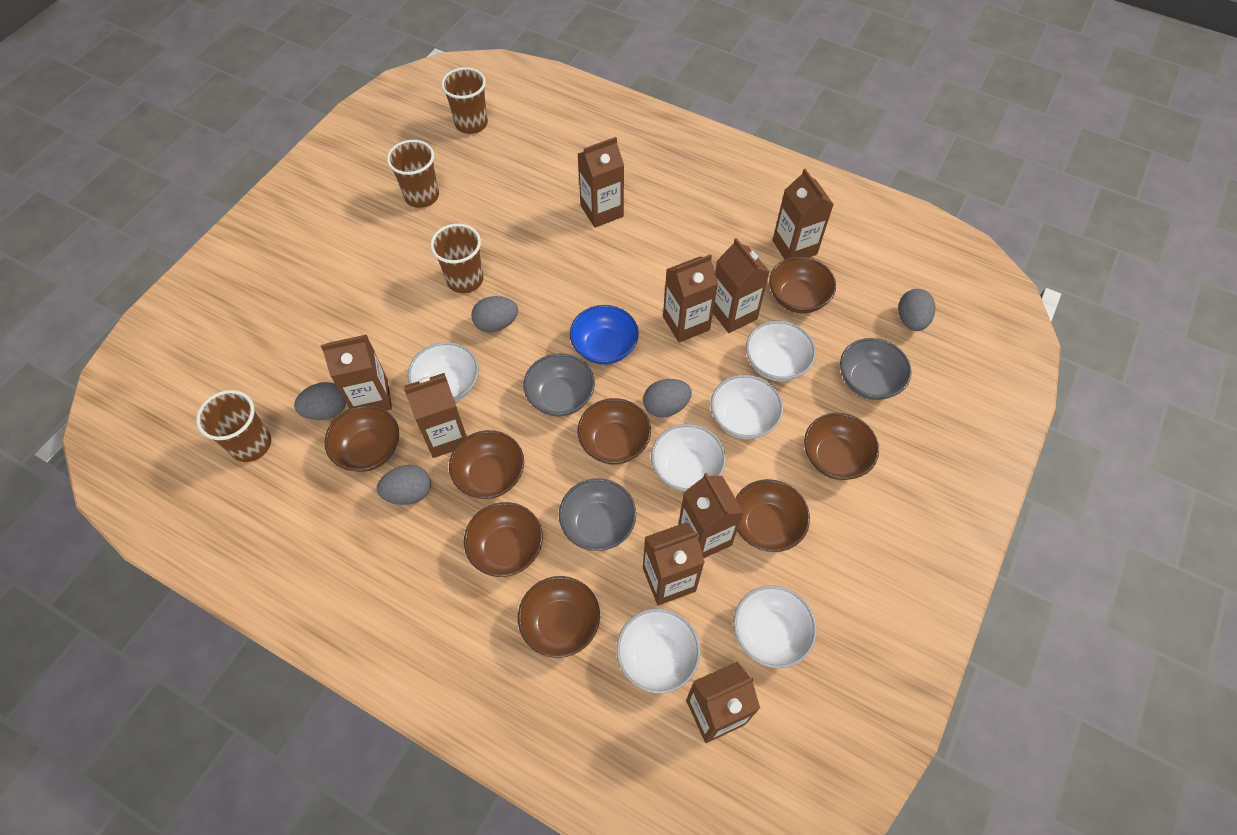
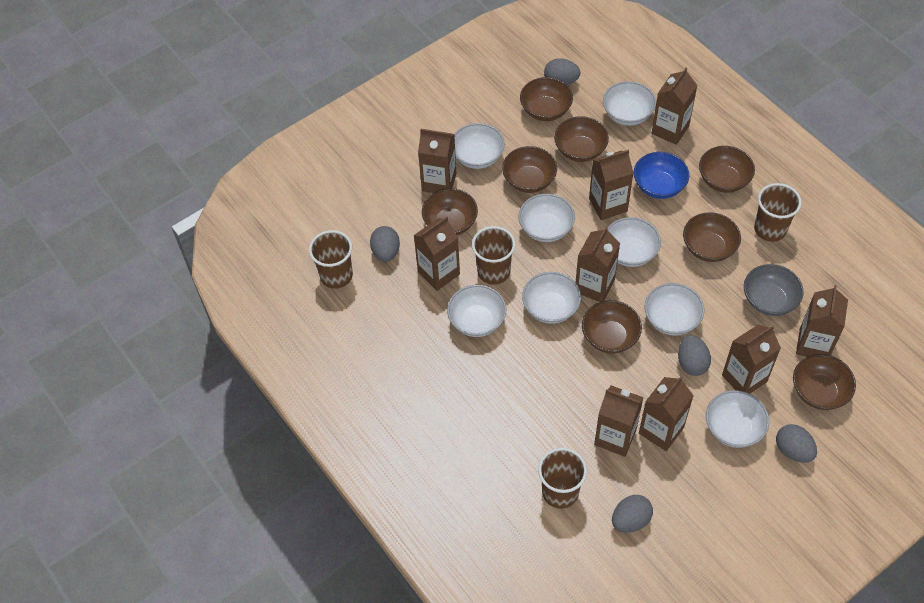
grey bowl: 3 -> 1
white bowl: 6 -> 8

